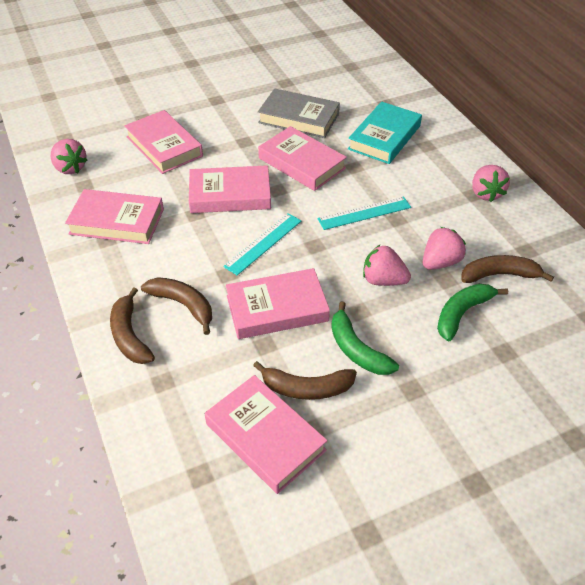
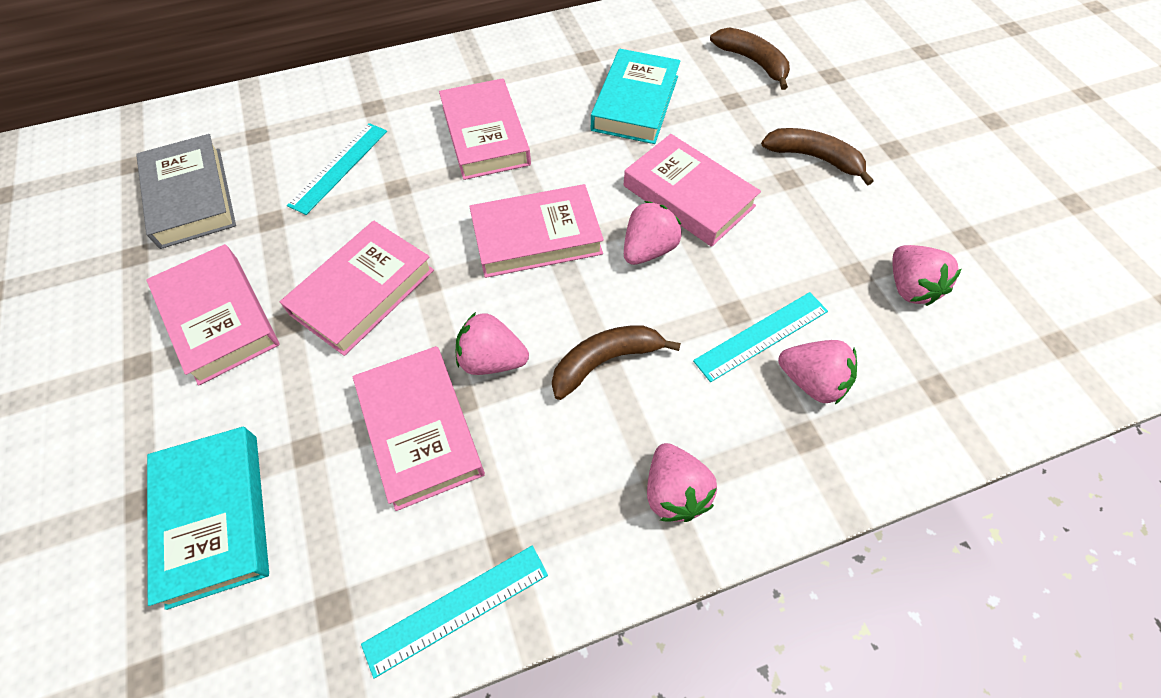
brown banana: 4 -> 3
green banana: 2 -> 0
pink strawberry: 4 -> 5
turquoise book: 1 -> 2
turquoise ruler: 2 -> 3

